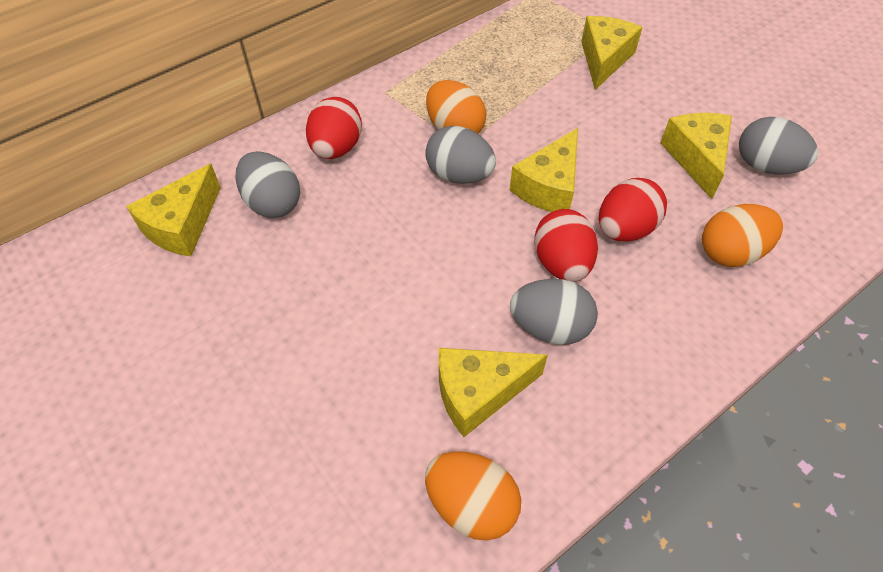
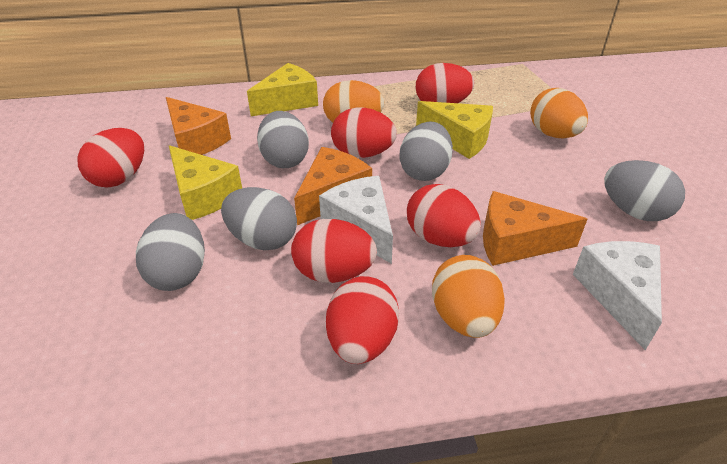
grey egg: 4 -> 5
orange cheese: 0 -> 3
red egg: 3 -> 6
white cheese: 0 -> 2
yellow cheese: 5 -> 3

